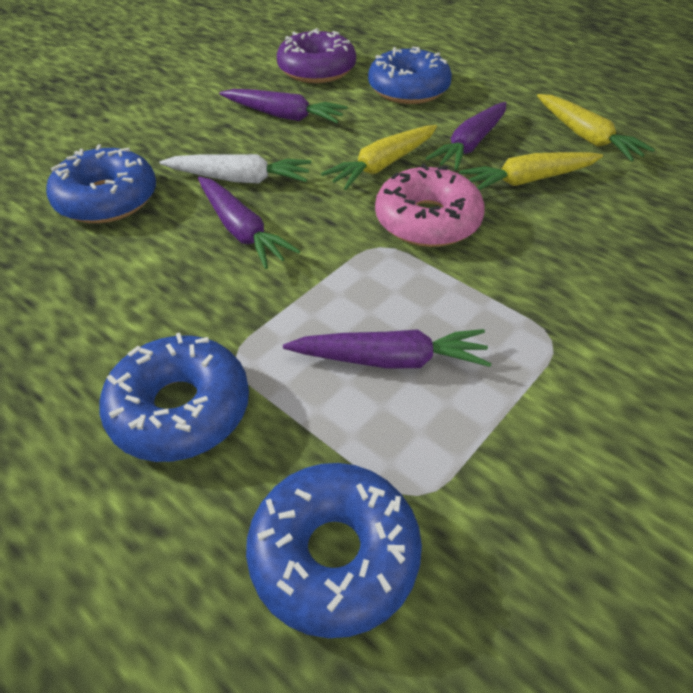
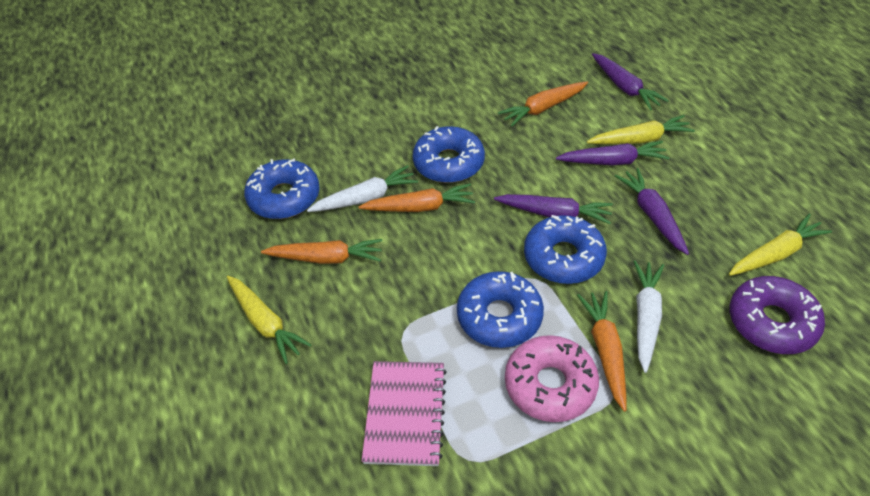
orange carrot: 0 -> 4
pink notebook: 0 -> 1
white carrot: 1 -> 2

